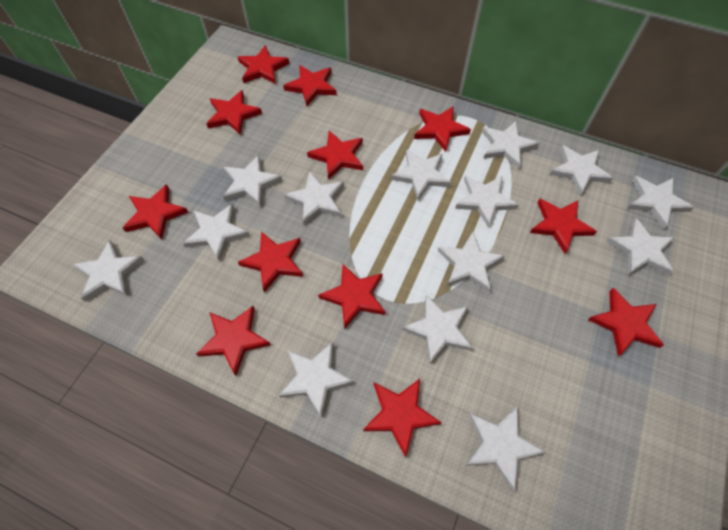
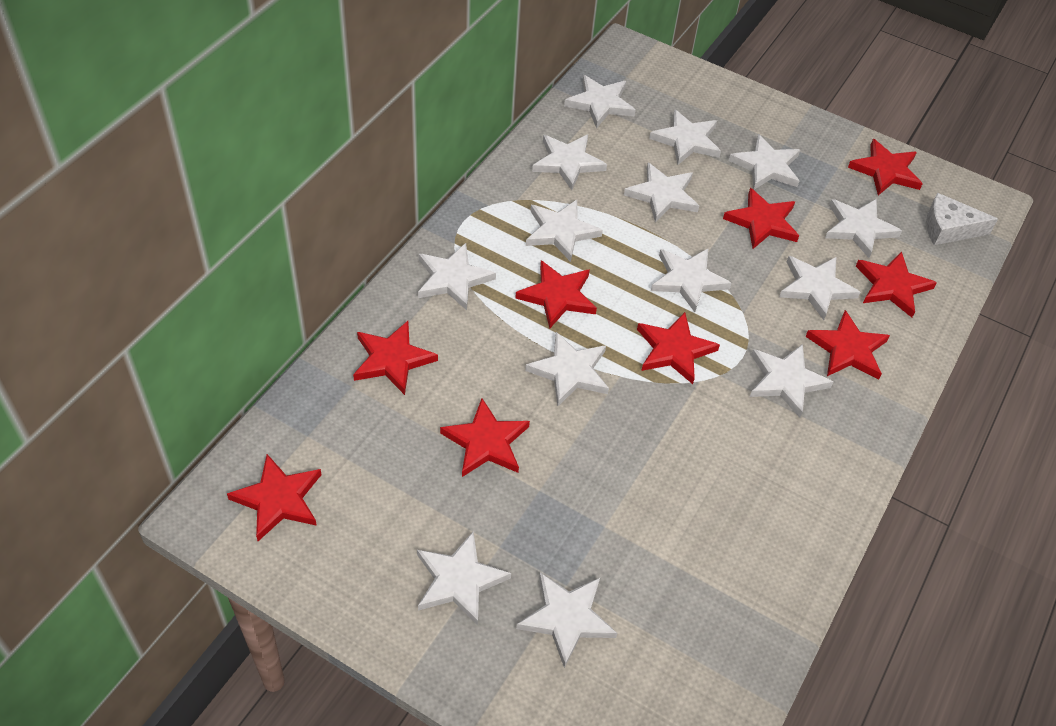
red star: 12 -> 9
white cheese: 0 -> 1

